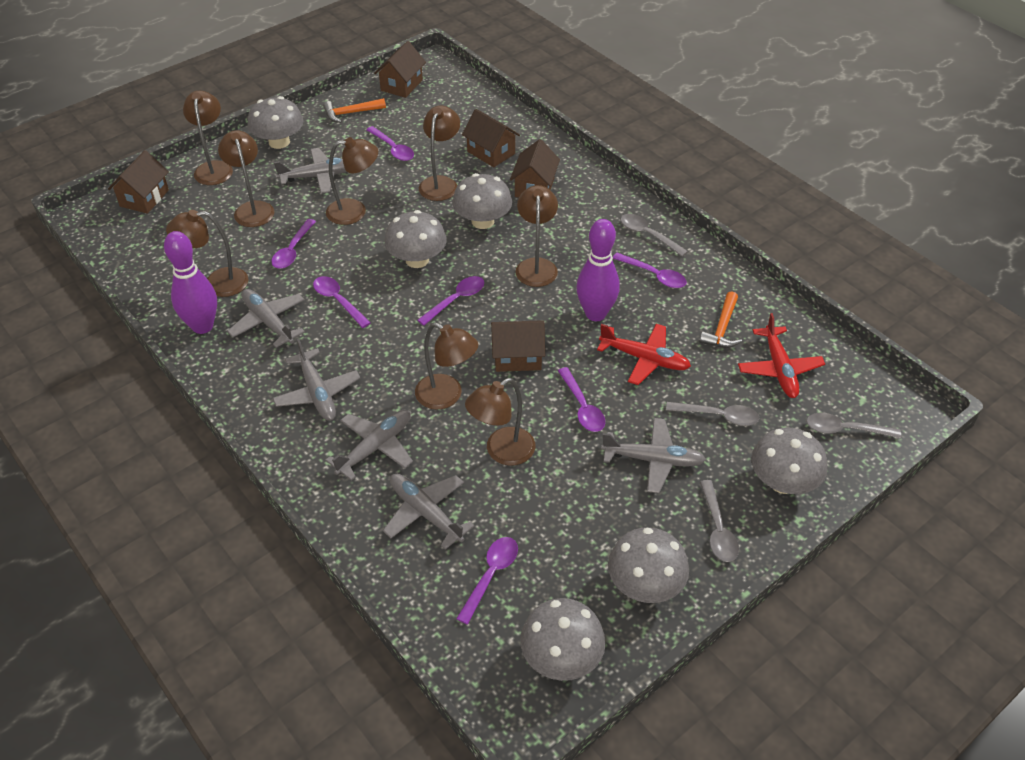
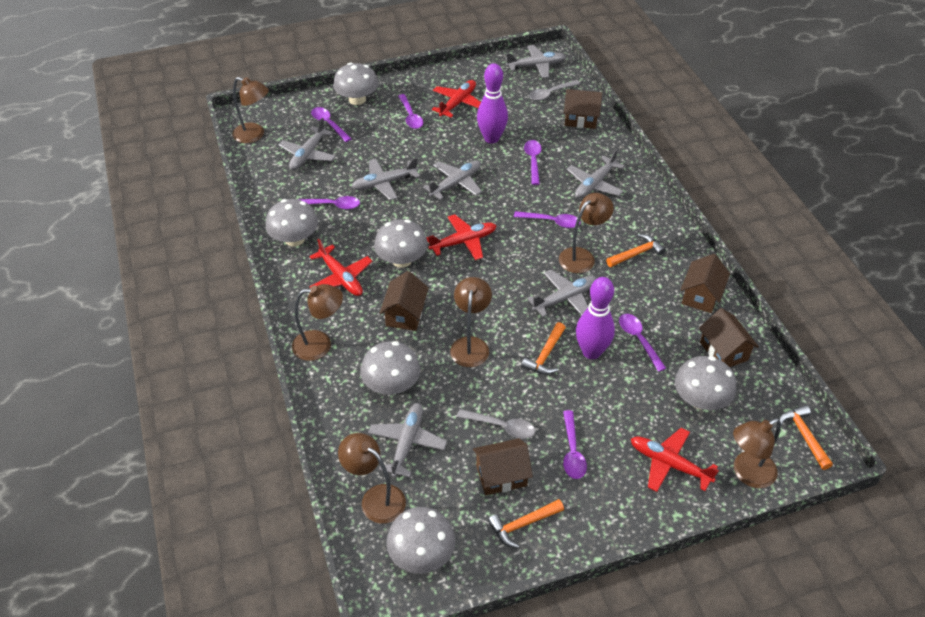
brown lamp: 8 -> 6
grey plane: 6 -> 7
grey spoon: 4 -> 2
orange hammer: 2 -> 4
red plane: 2 -> 4

